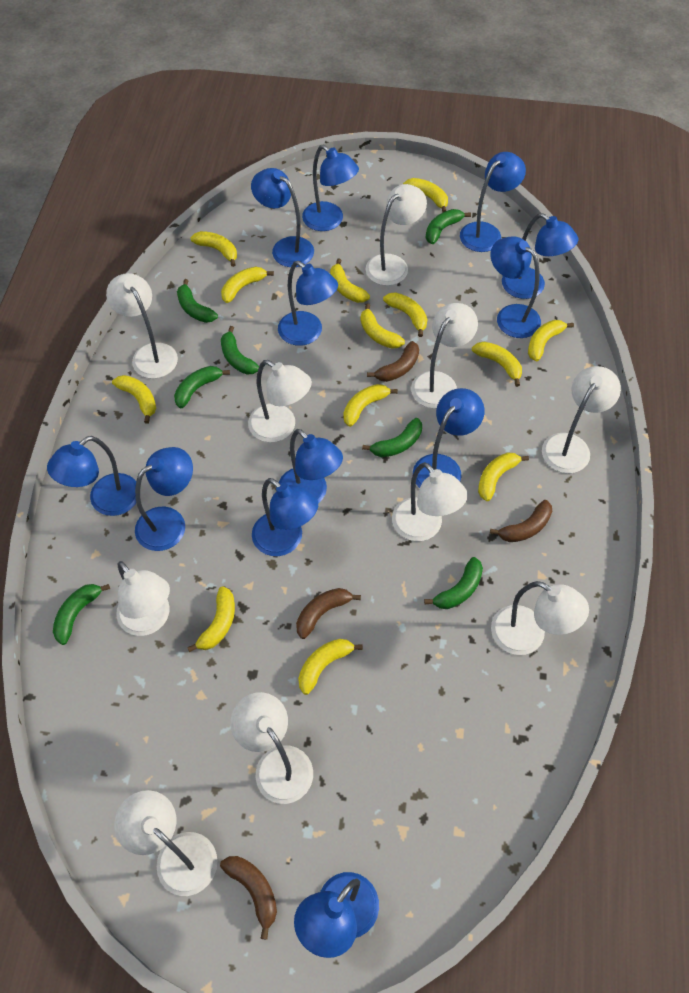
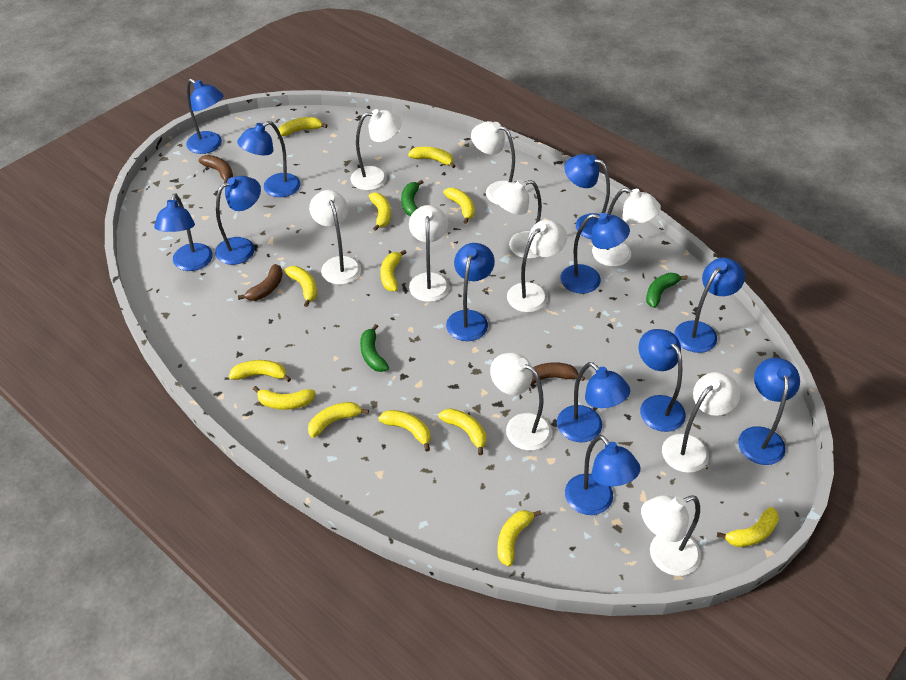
brown banana: 4 -> 3
green banana: 7 -> 3

